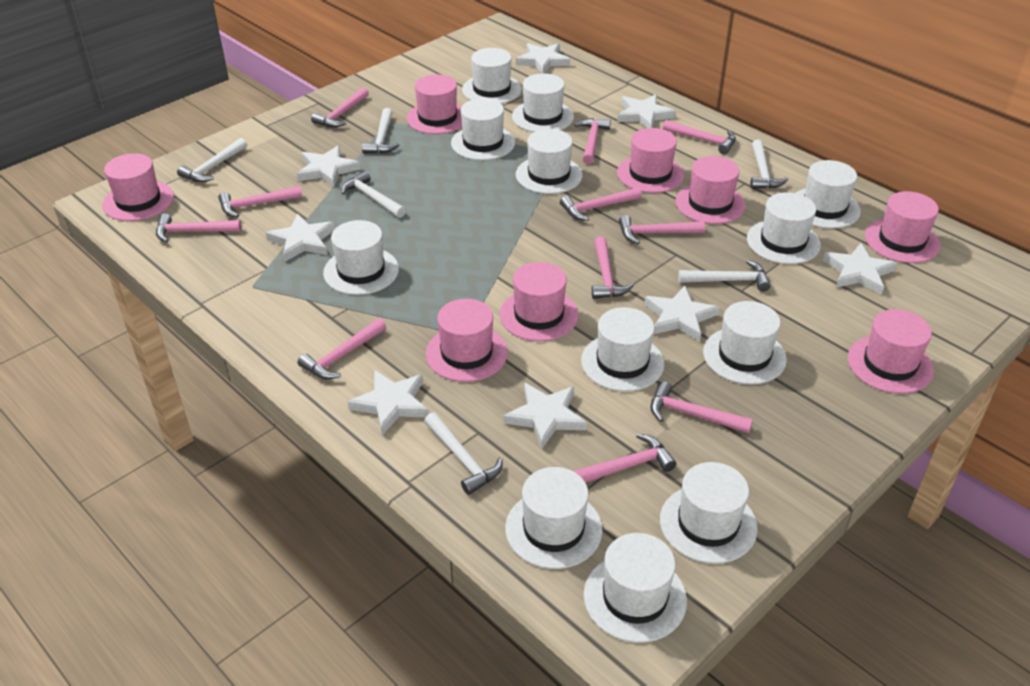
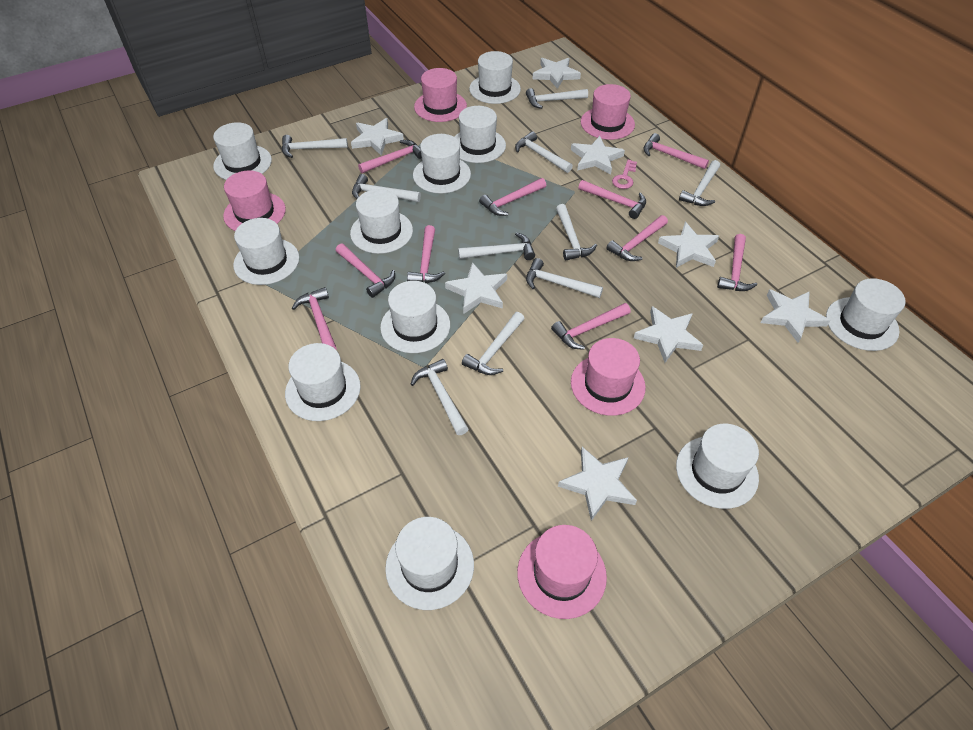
pink hammer: 11 -> 10
pink hat: 8 -> 5
pink key: 0 -> 1
white hammer: 6 -> 10
white hat: 12 -> 11

